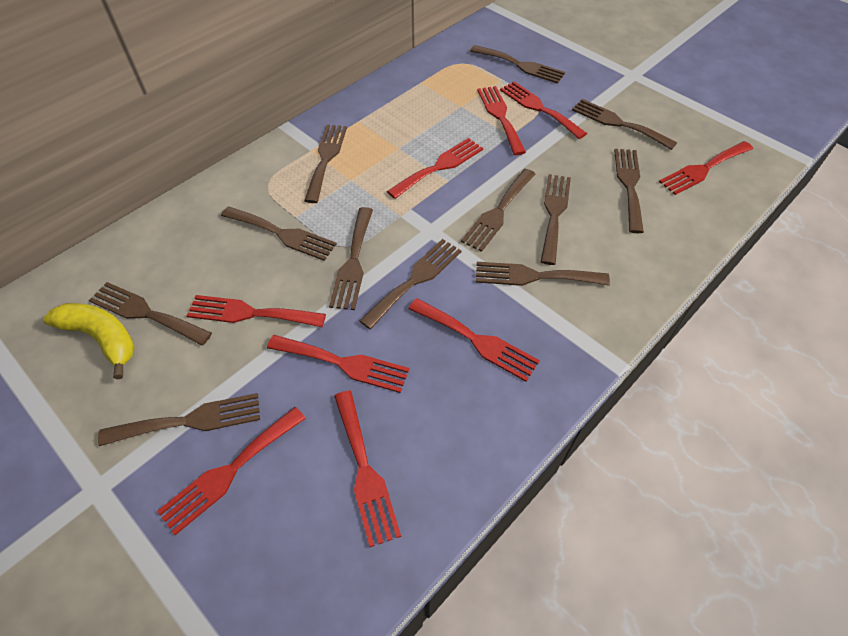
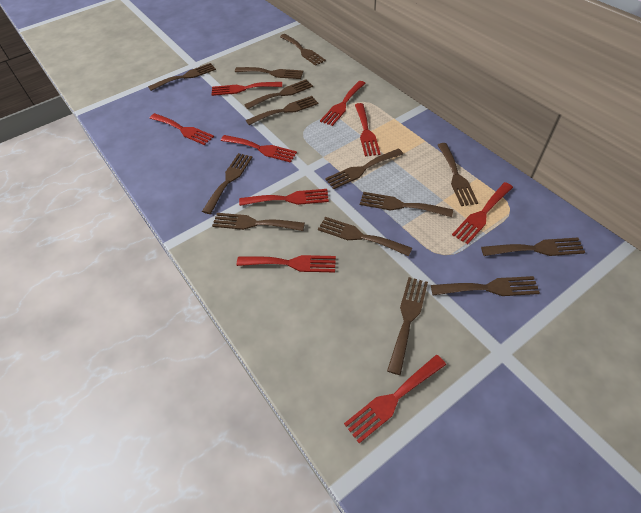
brown fork: 12 -> 14
yellow banana: 1 -> 0

